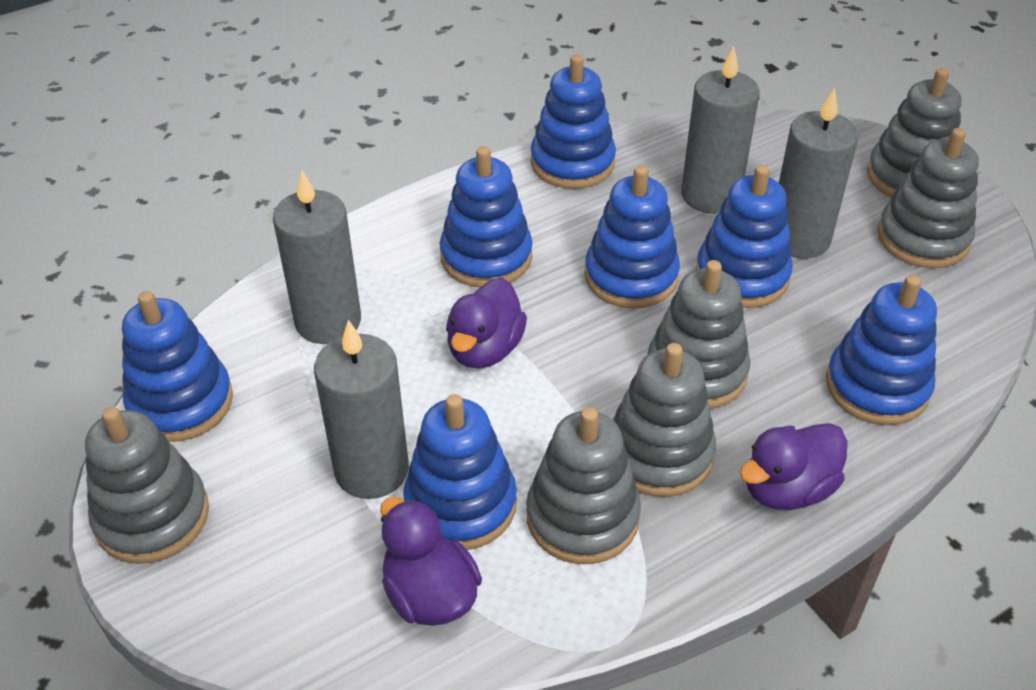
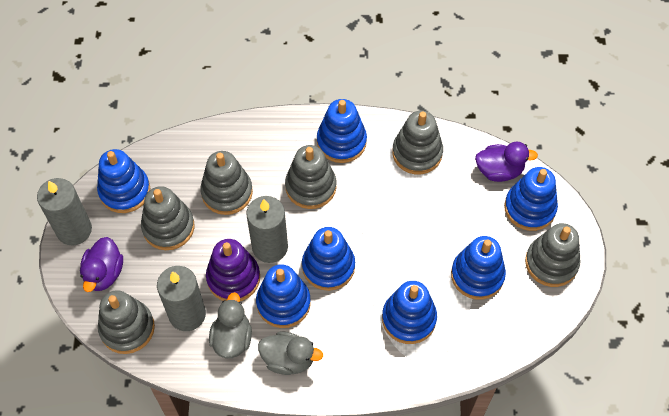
grey candle: 4 -> 3
grey duck: 0 -> 2
purple duck: 3 -> 2
purple stacking toy: 0 -> 1

